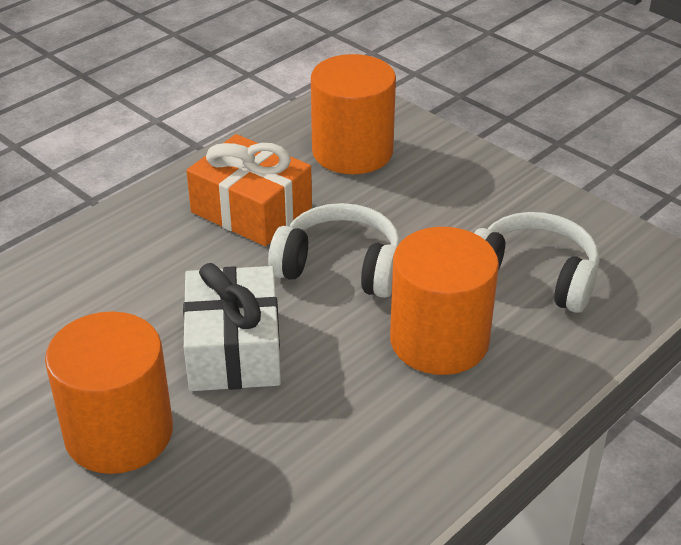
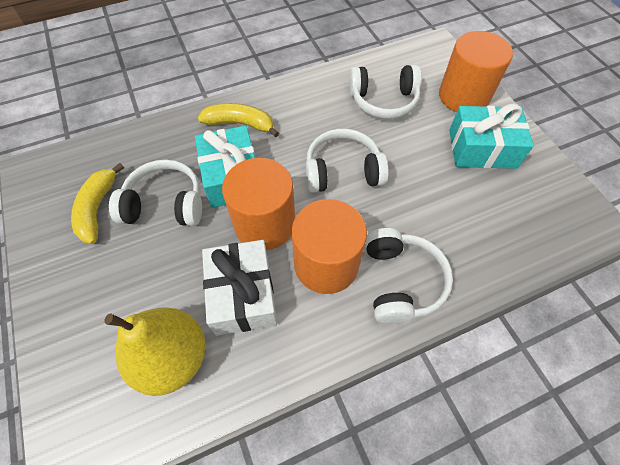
orange gift: 1 -> 0
turquoise gift: 0 -> 2
white headphones: 2 -> 4
yellow banana: 0 -> 2
yellow pear: 0 -> 1

